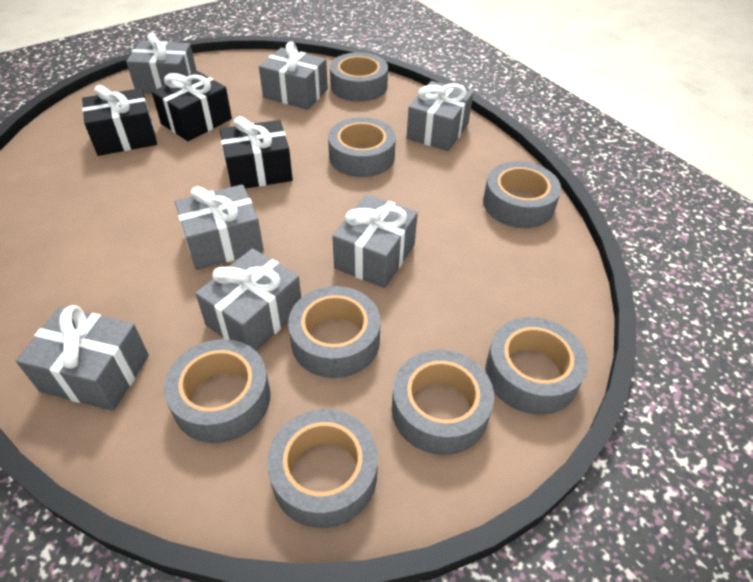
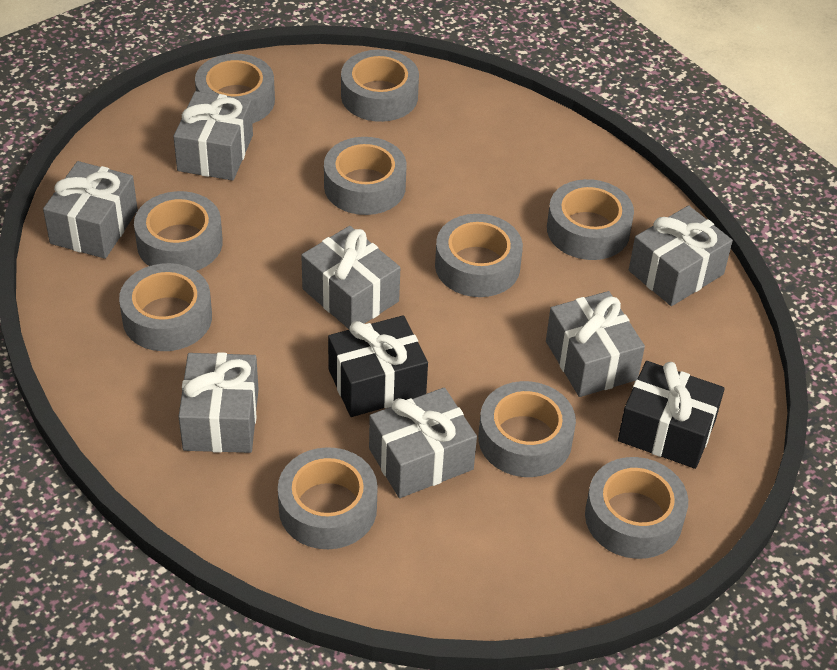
black gift: 3 -> 2
grey tape: 8 -> 10

